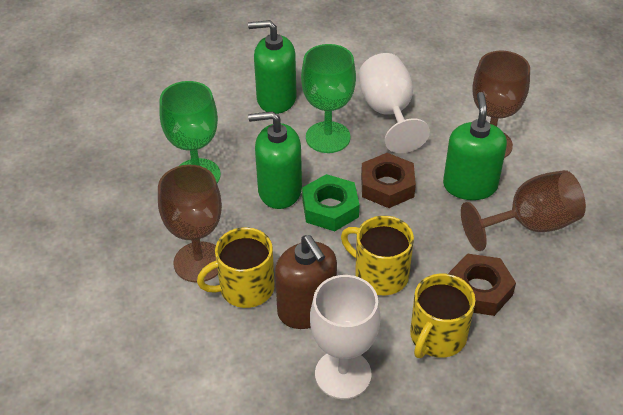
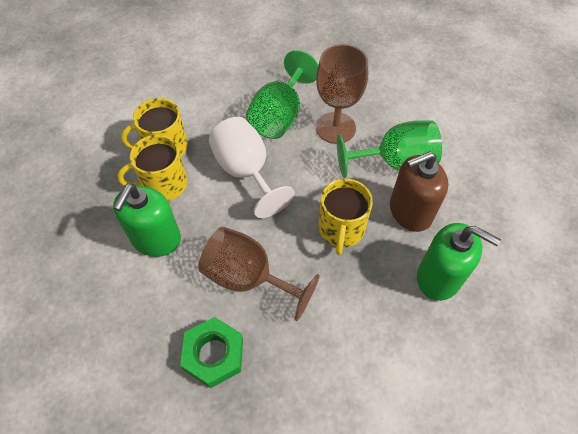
brown goblet: 3 -> 2
brown nut: 2 -> 0
green soap dispenser: 3 -> 2
white goblet: 2 -> 1

